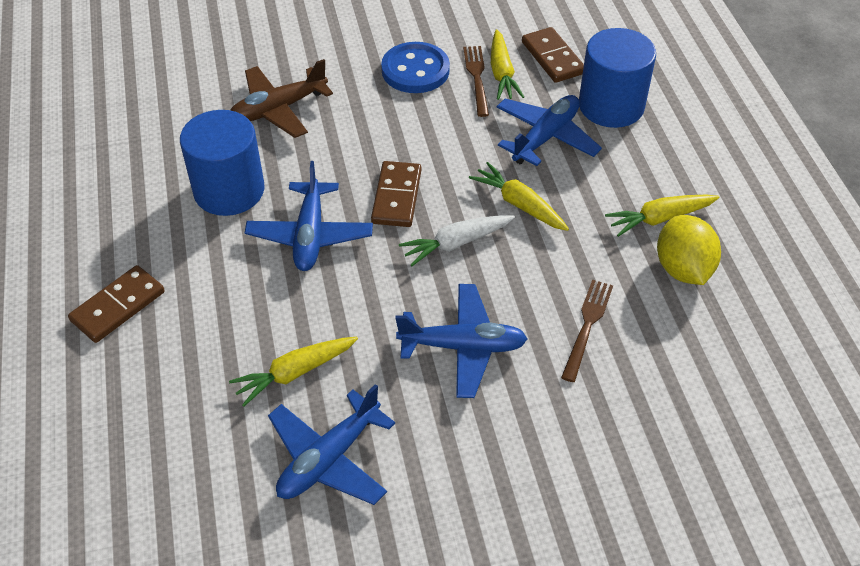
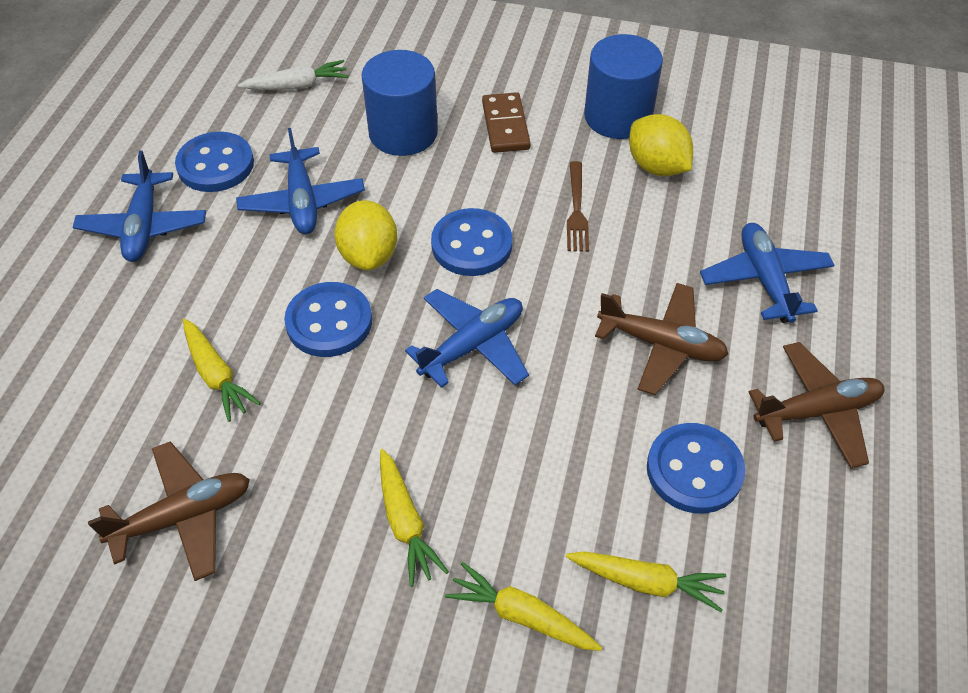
blue button: 1 -> 4
brown domino: 3 -> 1
brown fork: 2 -> 1
brown plane: 1 -> 3
yellow lemon: 1 -> 2

